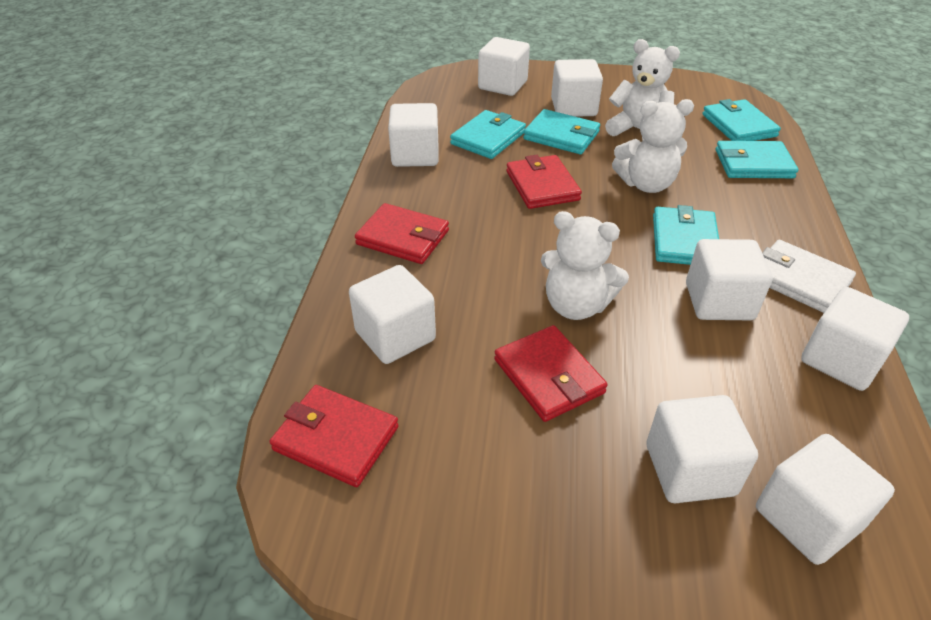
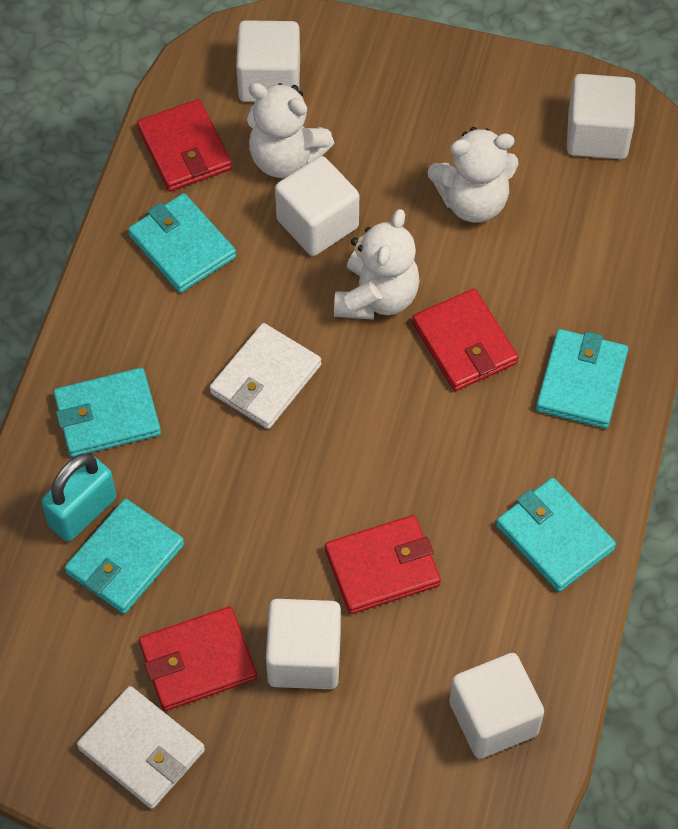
turquoise padlock: 0 -> 1
white cube: 8 -> 5
white wallet: 1 -> 2

